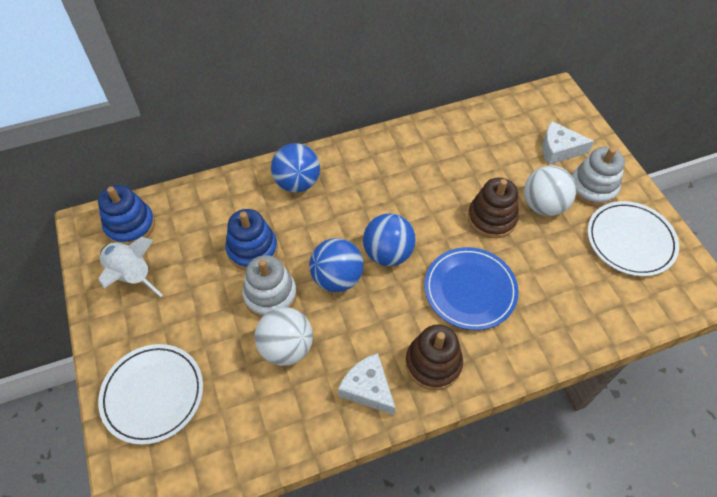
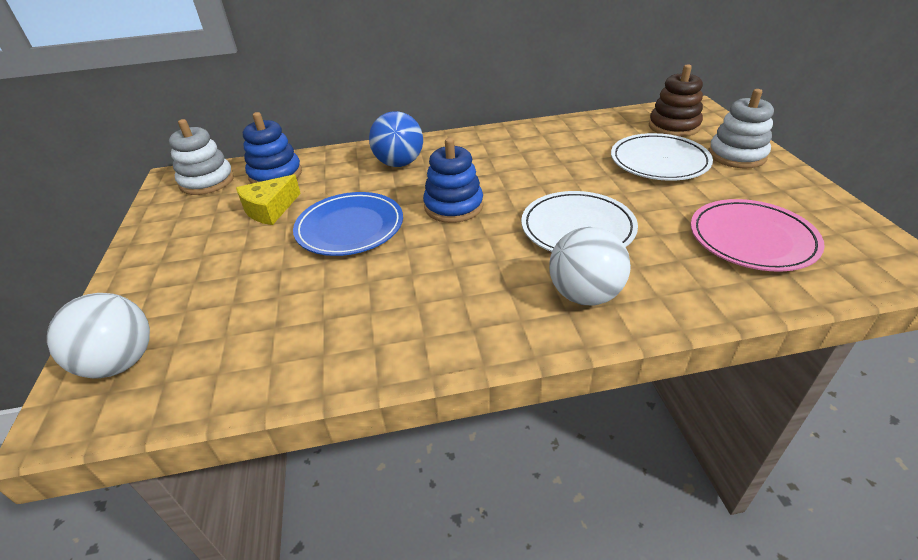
blue ball: 3 -> 1
brown stacking toy: 2 -> 1
pink plate: 0 -> 1
white cheese: 2 -> 0
white rocket: 1 -> 0
yellow cheese: 0 -> 1

